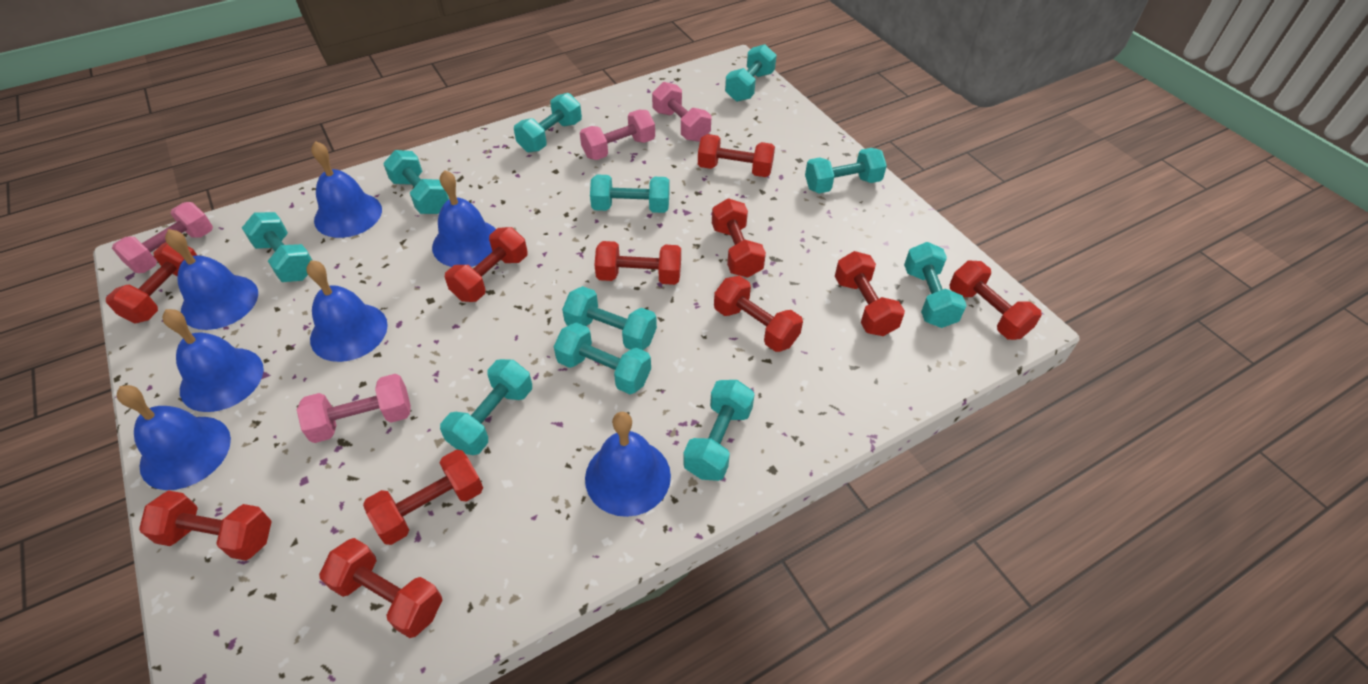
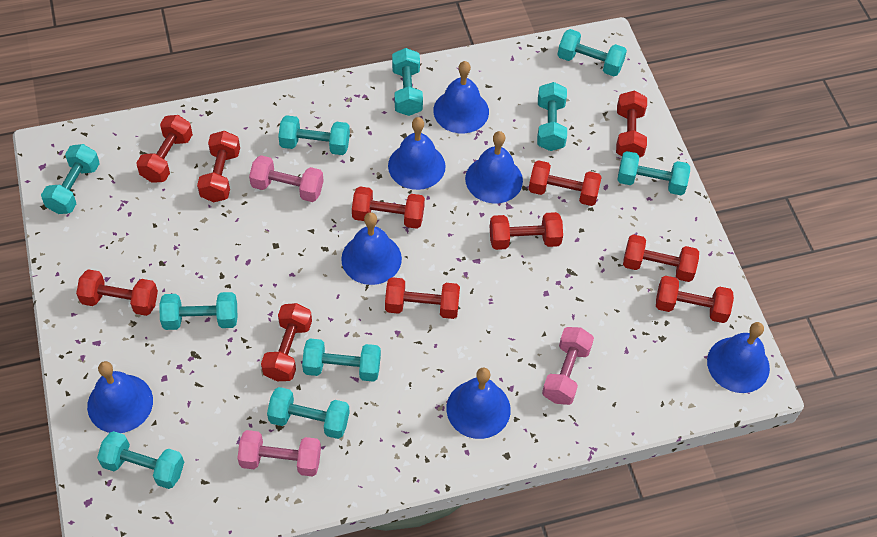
pink dumbbell: 4 -> 3
turquoise dumbbell: 11 -> 10

